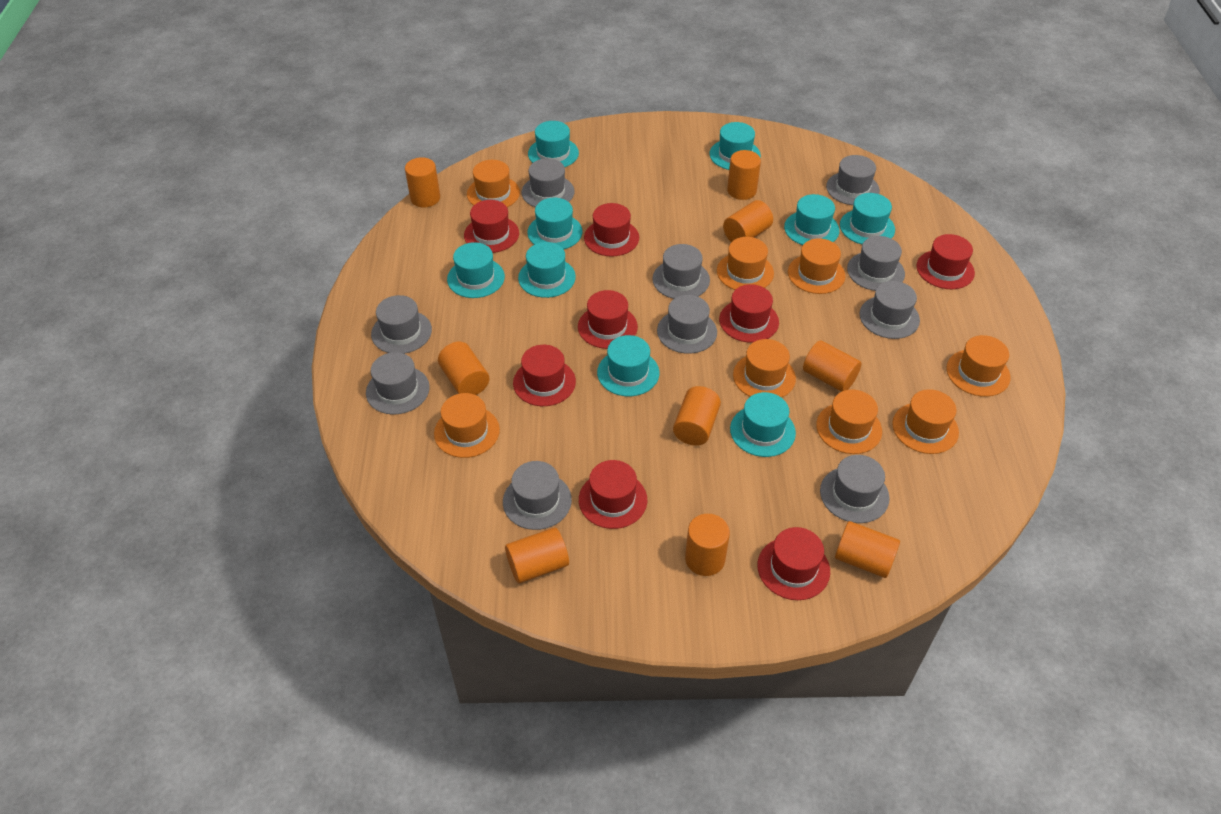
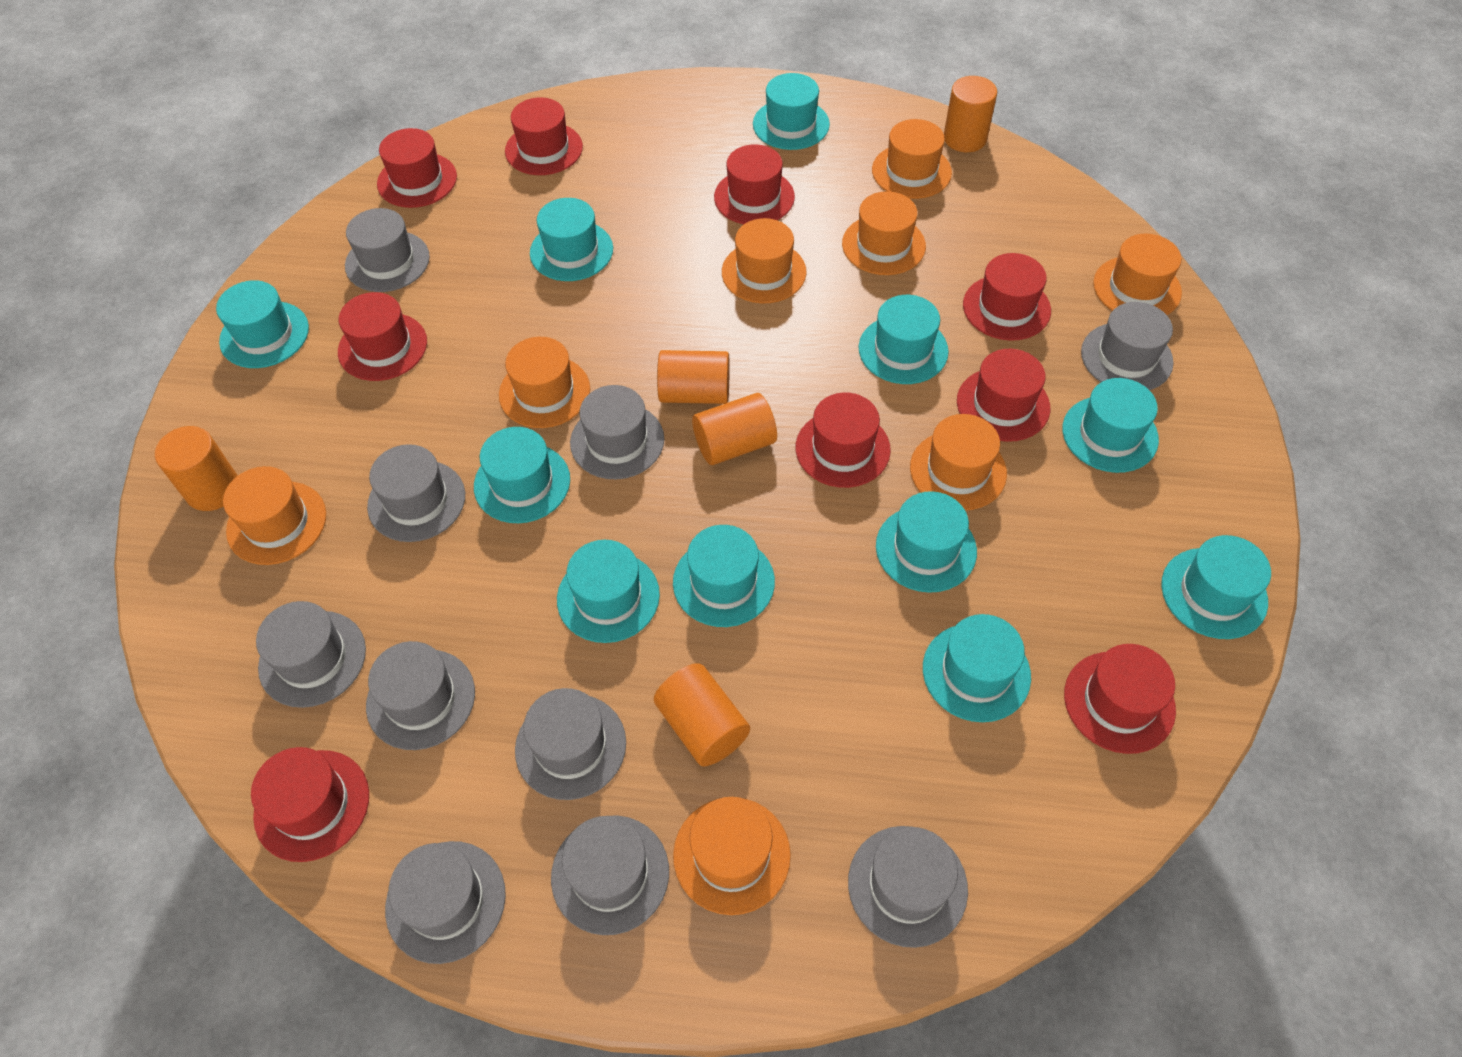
orange cylinder: 9 -> 5
red hat: 8 -> 9
turquoise hat: 9 -> 11

